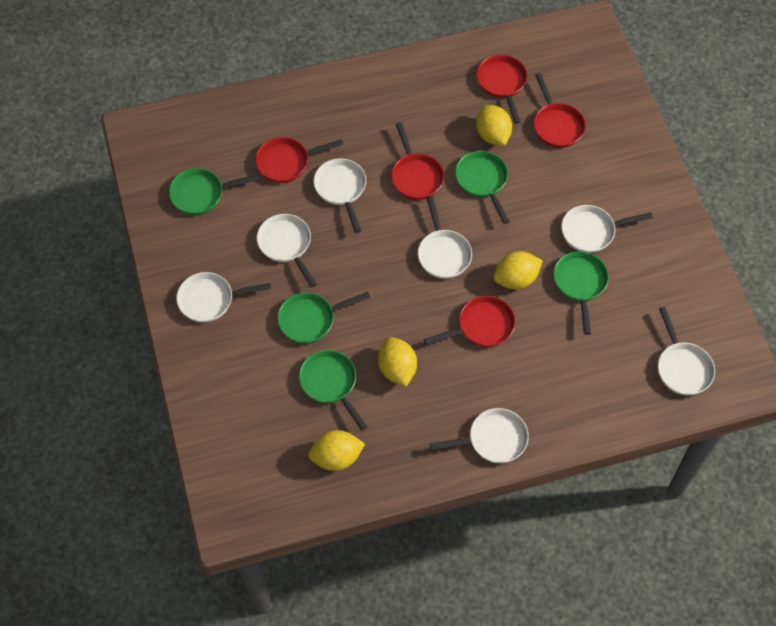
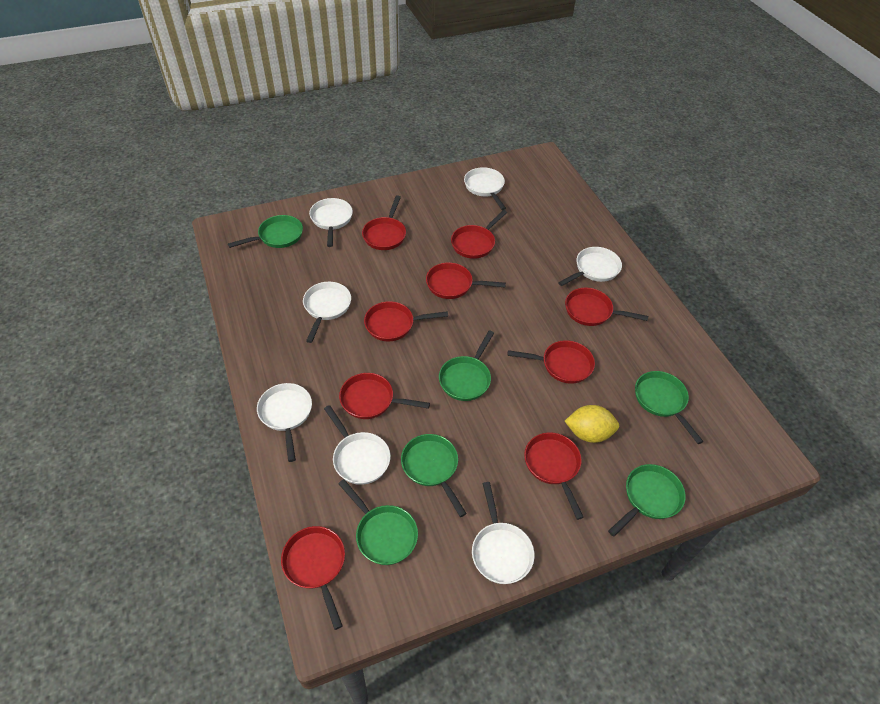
green pan: 5 -> 6
red pan: 5 -> 9
yellow lemon: 4 -> 1

